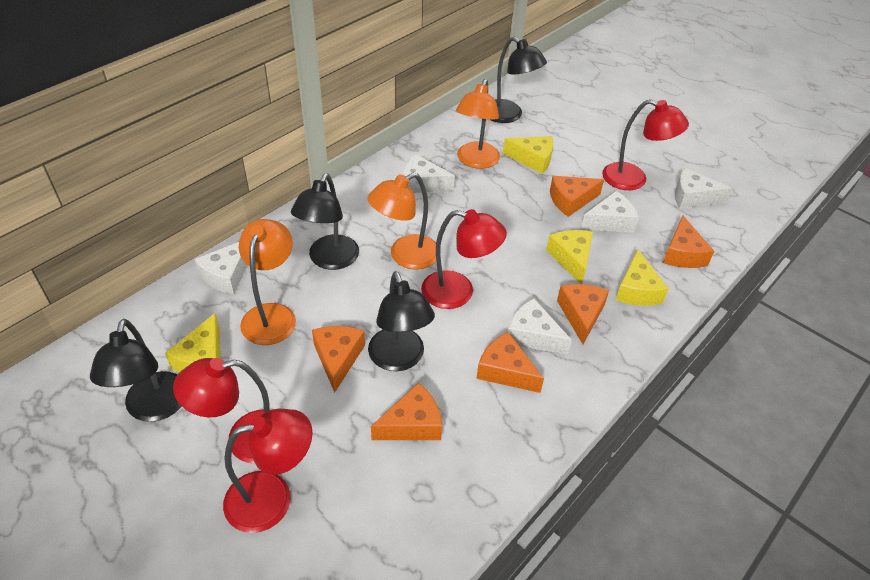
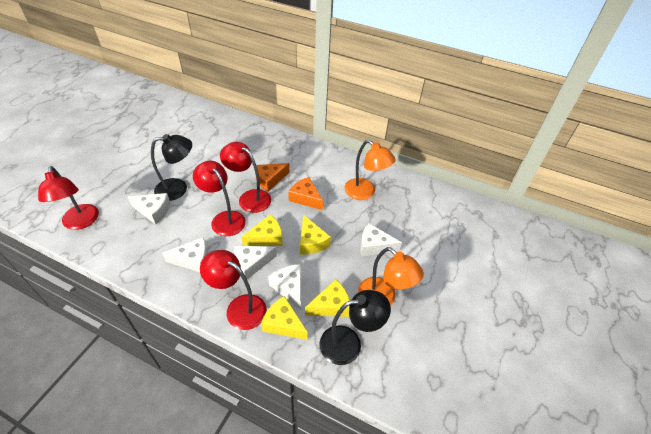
black lamp: 4 -> 2
orange cheese: 6 -> 2
orange lamp: 3 -> 2

